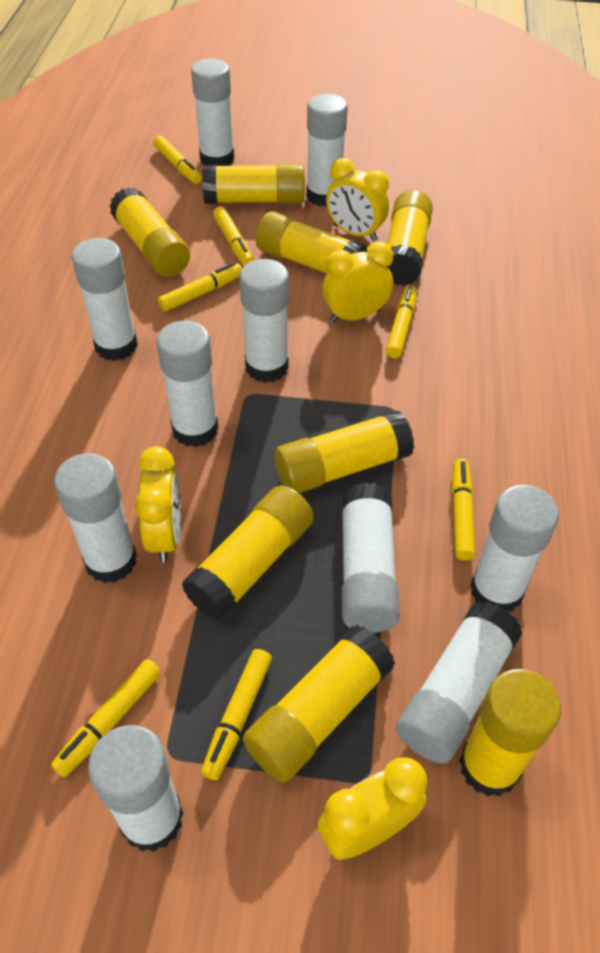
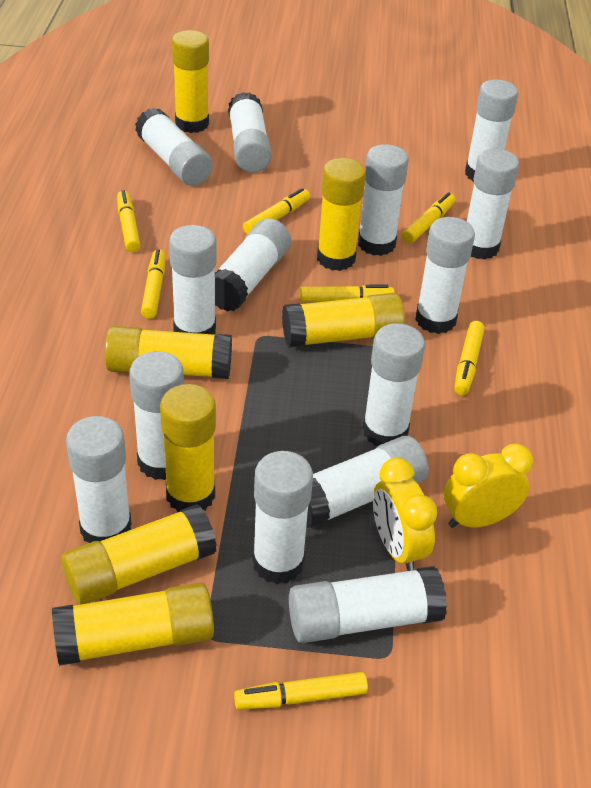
white glue stick: 10 -> 14
yellow clock: 4 -> 2
yellow glue stick: 8 -> 7

